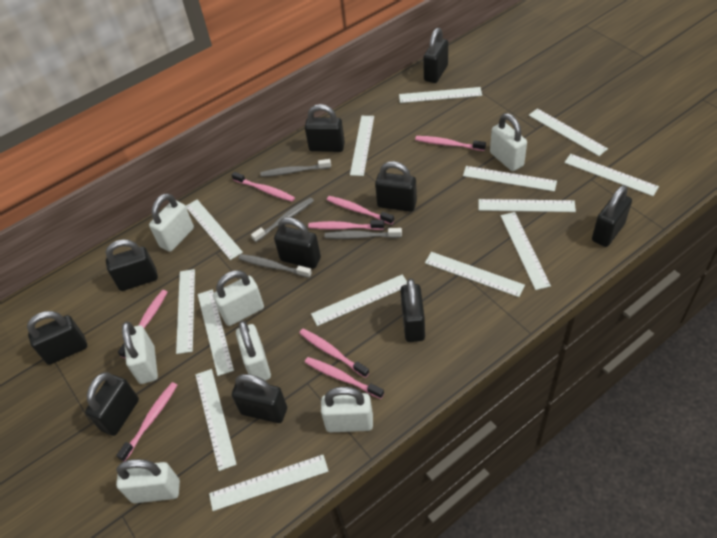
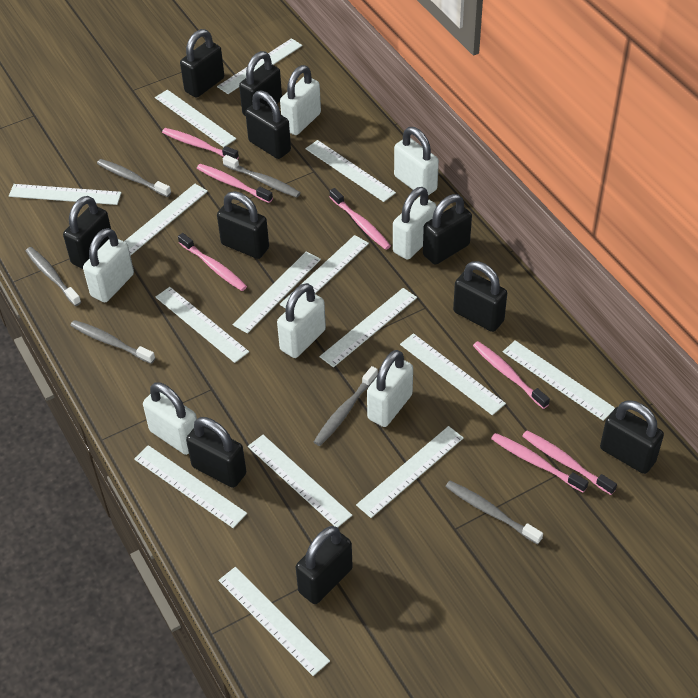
grey toothbrush: 4 -> 6
pink toothbrush: 8 -> 7
white ruler: 14 -> 15

